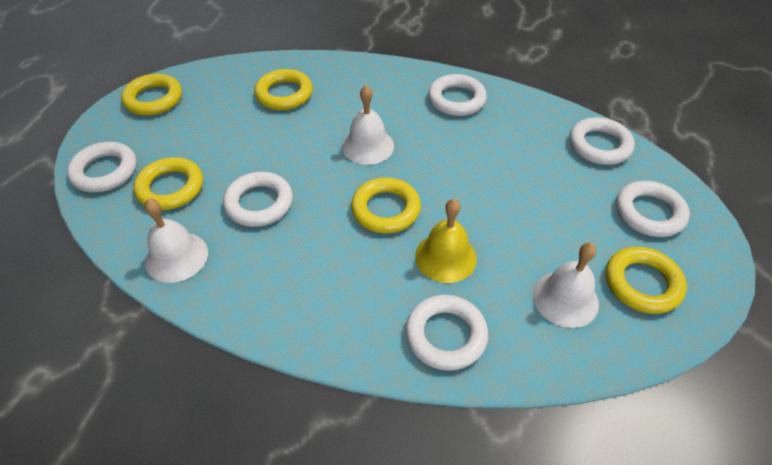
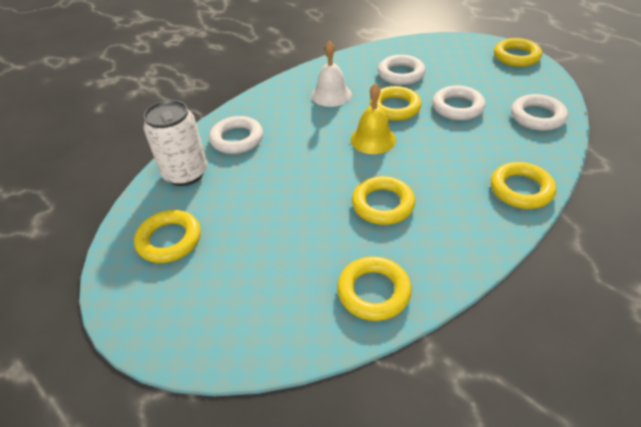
white bell: 3 -> 1
white can: 0 -> 1
white ring: 6 -> 4
yellow ring: 5 -> 6

